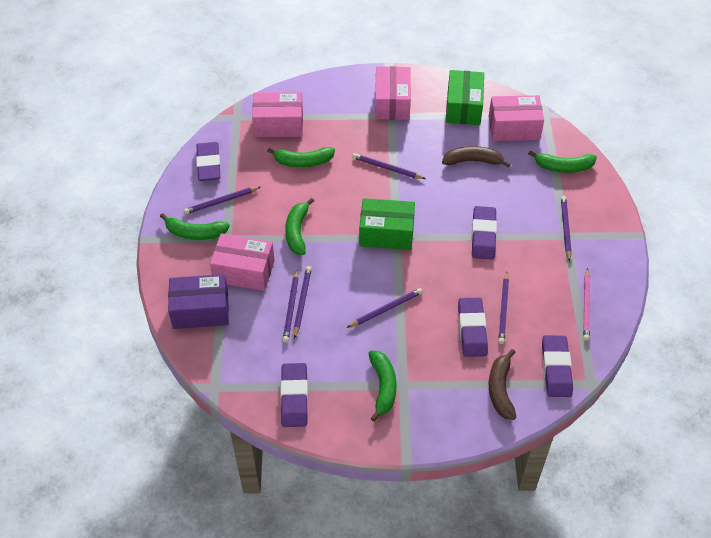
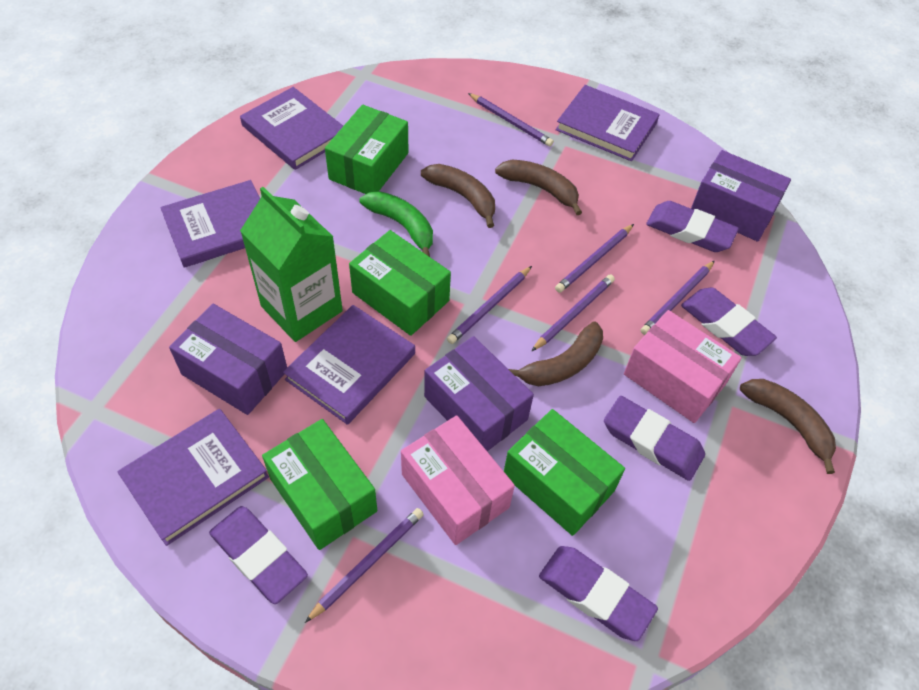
brown banana: 2 -> 4
green banana: 5 -> 1
green box: 2 -> 4
green carton: 0 -> 1
pink box: 4 -> 2
pink pencil: 1 -> 0
purple book: 0 -> 5
purple box: 1 -> 3
purple pencil: 7 -> 6

